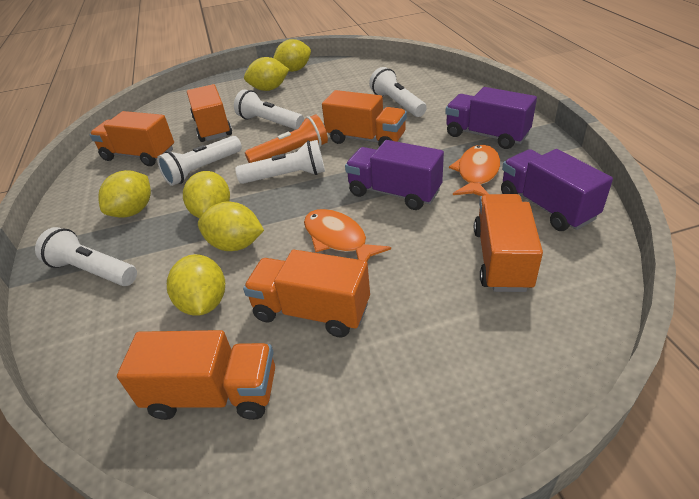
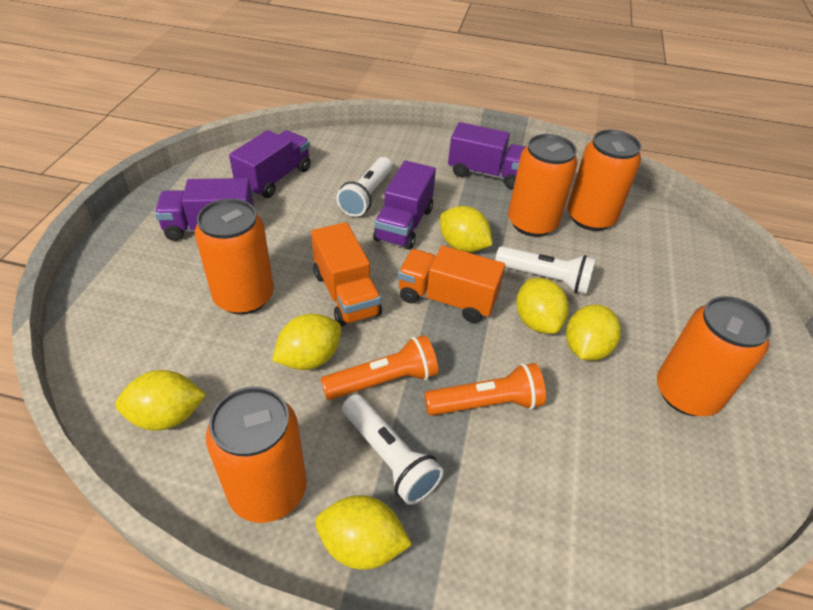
orange can: 0 -> 5
orange fish: 2 -> 0
orange flashlight: 1 -> 2
orange truck: 6 -> 2
purple truck: 3 -> 4
white flashlight: 5 -> 3

